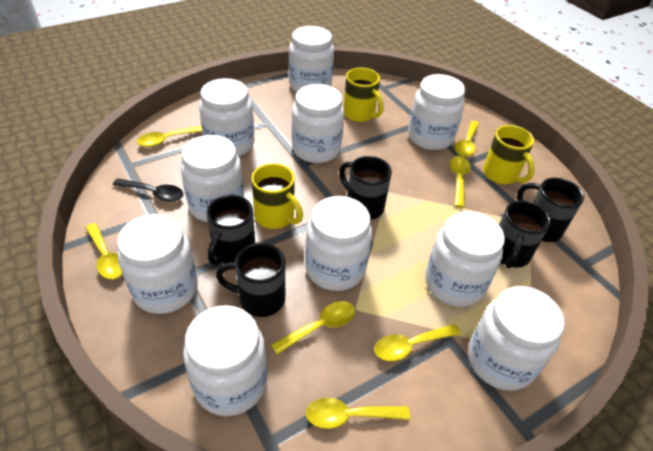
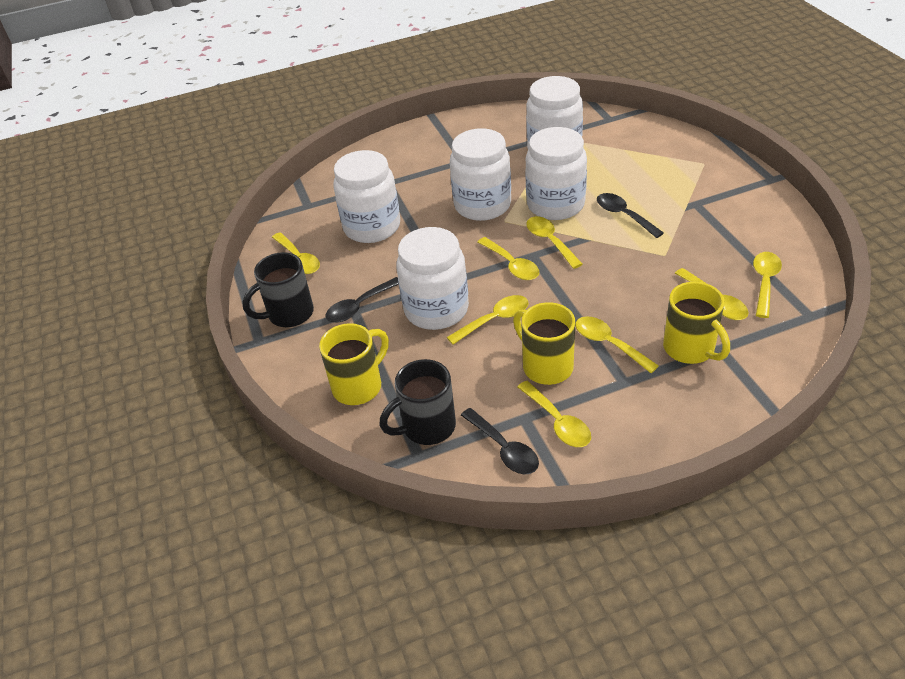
black mug: 5 -> 2
black spoon: 1 -> 3
white jar: 10 -> 5
yellow spoon: 7 -> 8

